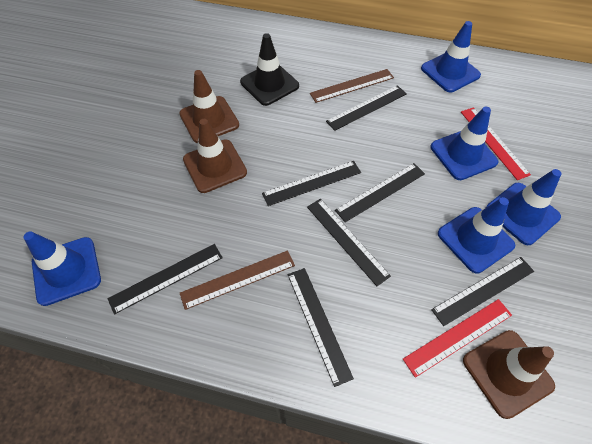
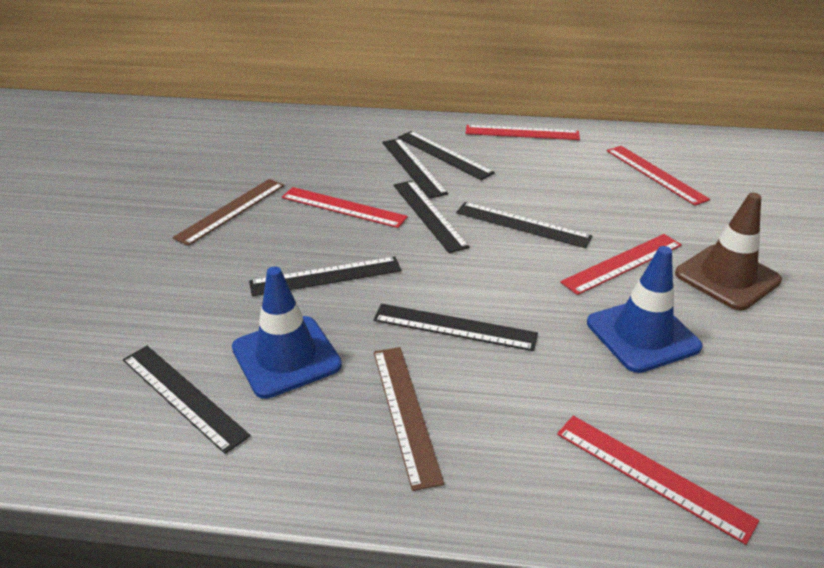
black traffic cone: 1 -> 0
blue traffic cone: 5 -> 2
brown traffic cone: 3 -> 1
red ruler: 2 -> 5

